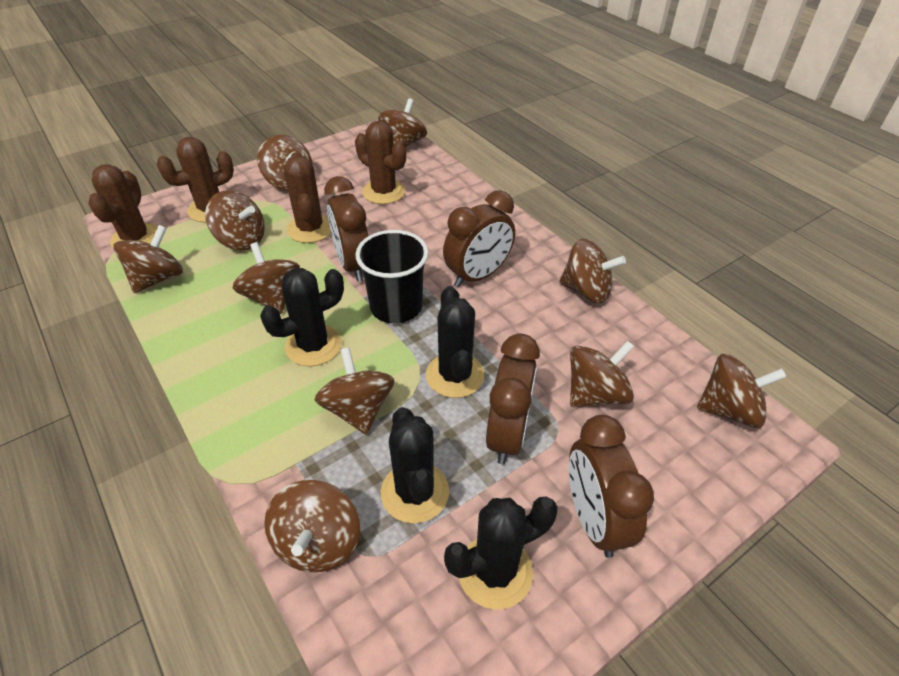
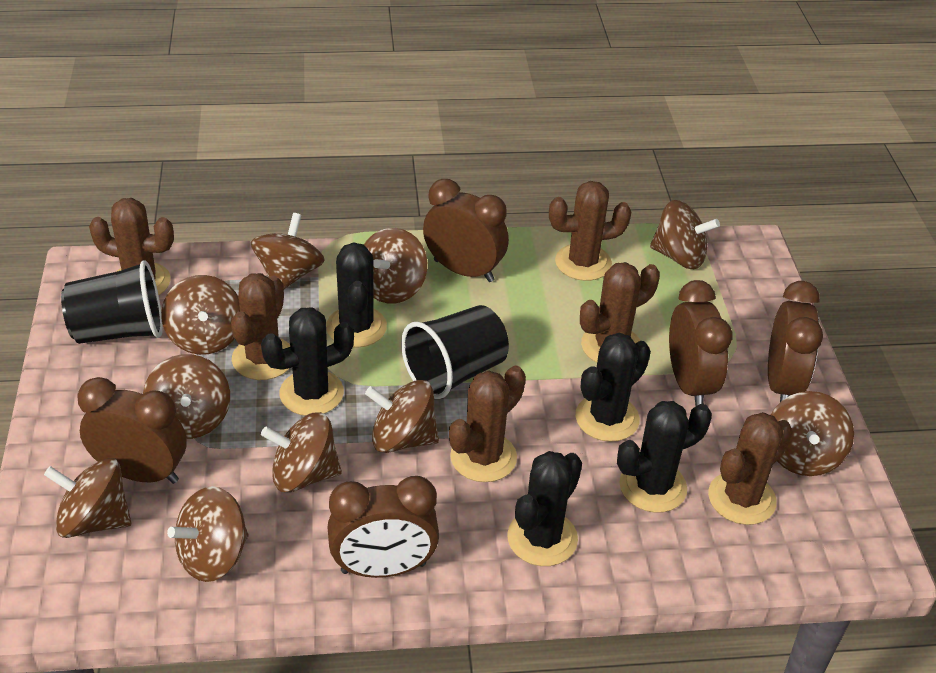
black cactus: 4 -> 5
black cup: 1 -> 2
brown cactus: 4 -> 6
brown clock: 4 -> 5

